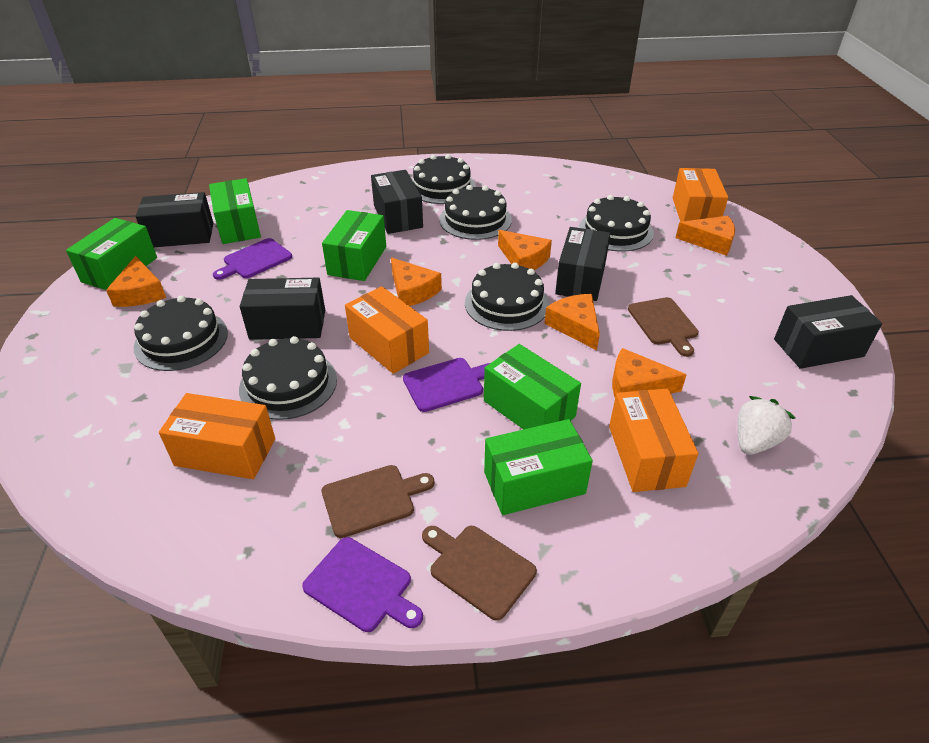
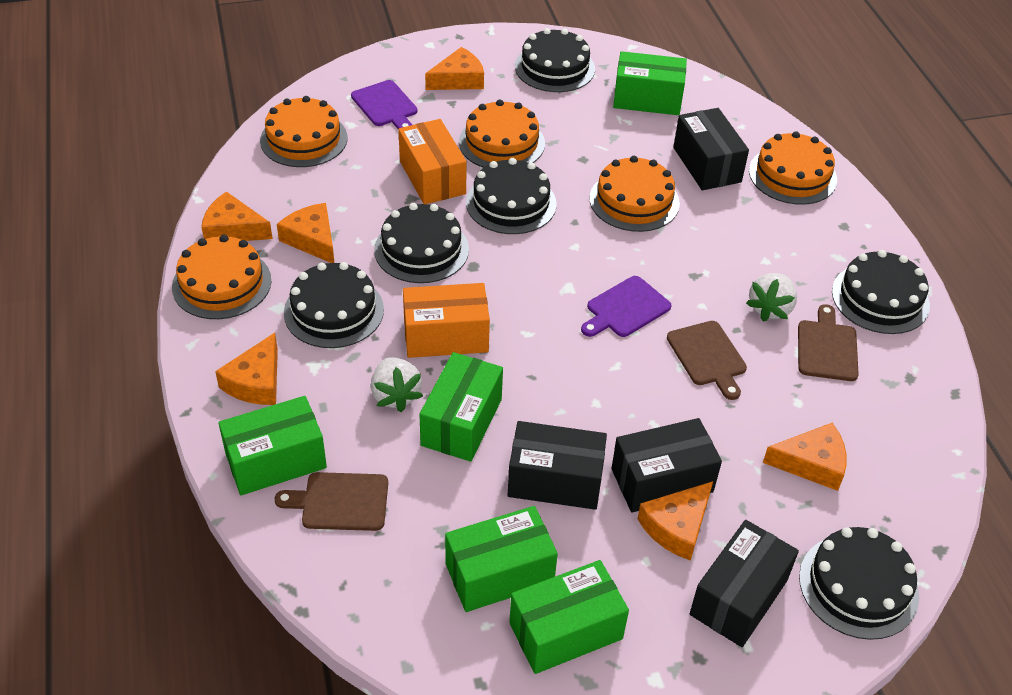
black box: 5 -> 4
orange box: 4 -> 2
orange cake: 0 -> 5
purple cutting board: 3 -> 2
white strawberry: 1 -> 2

